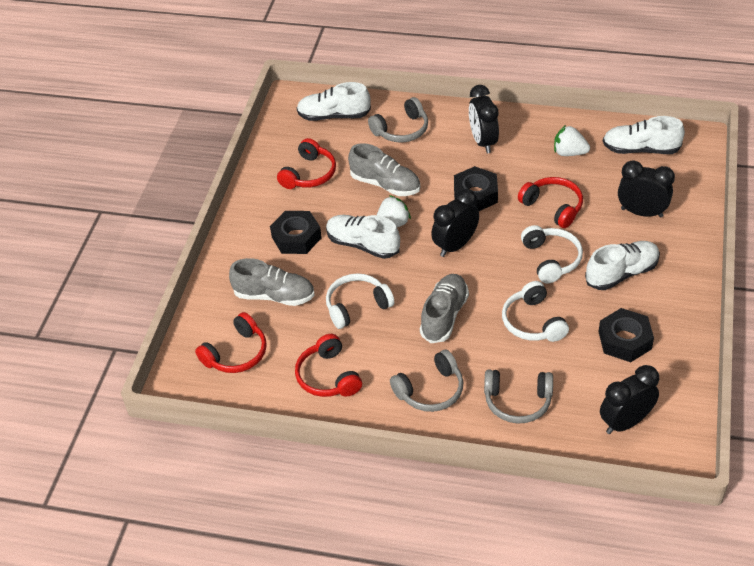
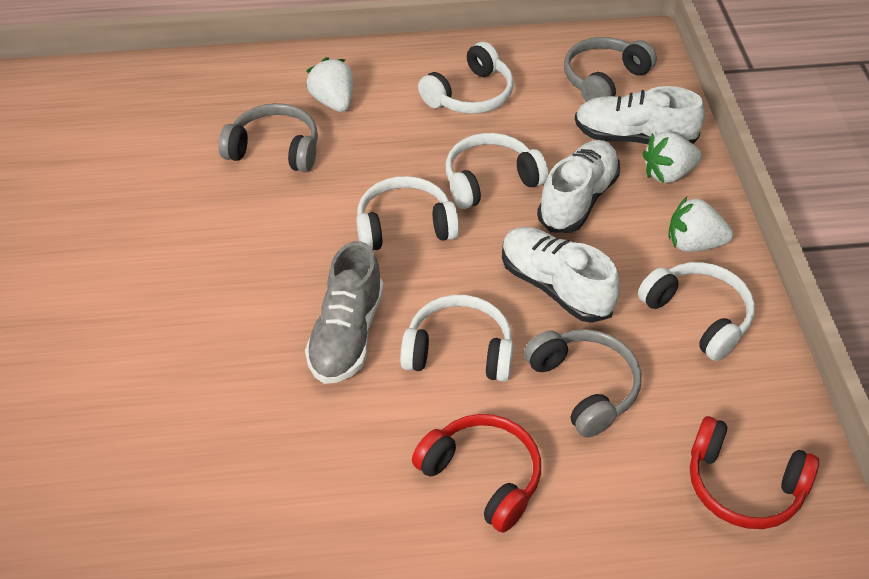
black clock: 4 -> 0
black nut: 3 -> 0
grey shoe: 3 -> 1
red headphones: 4 -> 2
white headphones: 3 -> 5
white shoe: 4 -> 3
white strawberry: 2 -> 3

